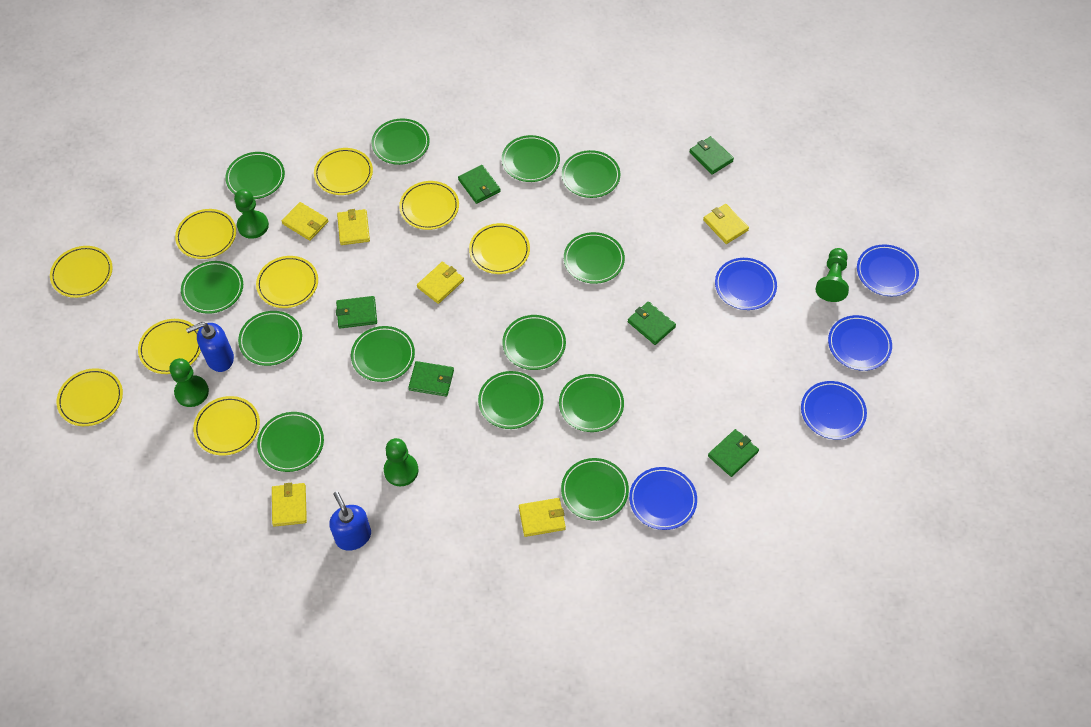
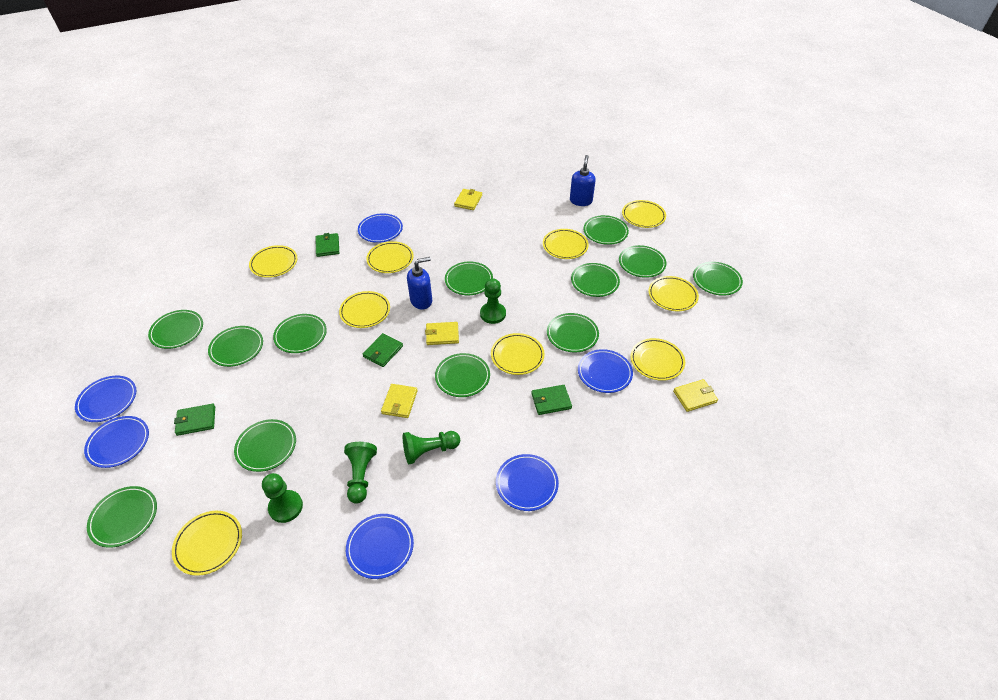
blue plate: 5 -> 6
green plate: 13 -> 12
green wallet: 6 -> 4
yellow wallet: 6 -> 4

